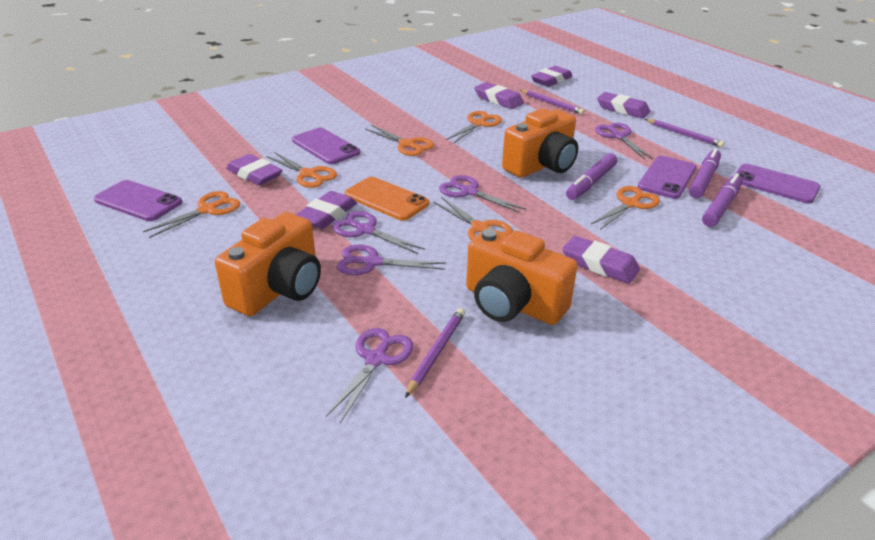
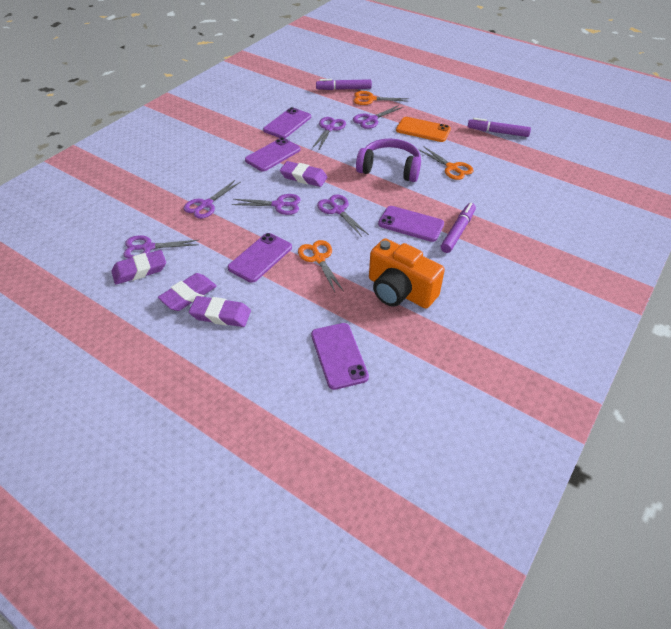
orange camera: 3 -> 1
orange scissors: 6 -> 3
purple eraser: 6 -> 4
purple headphones: 0 -> 1
purple pencil: 3 -> 0
purple phone: 4 -> 5
purple scissors: 5 -> 6

